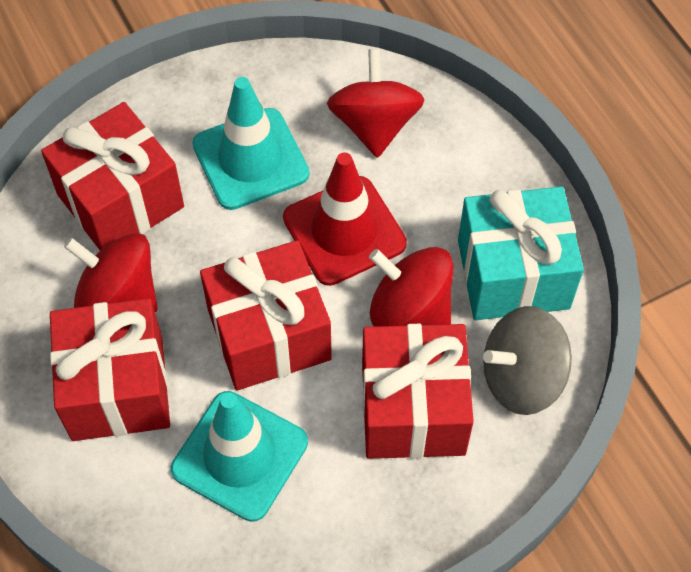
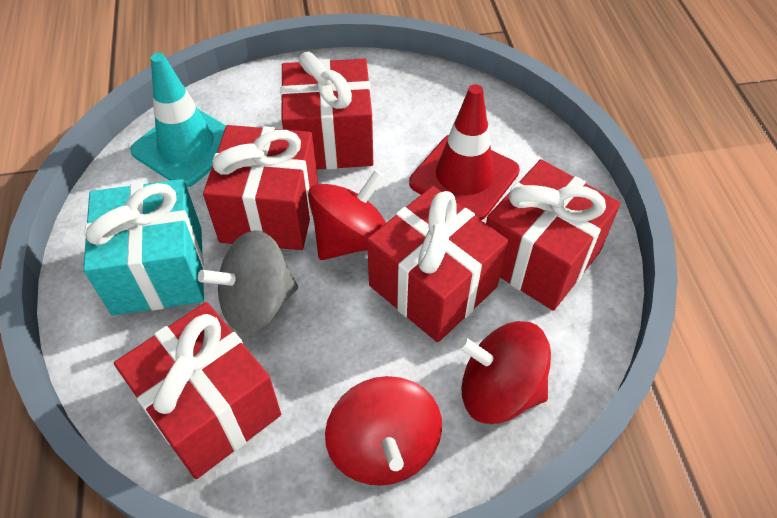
red gift: 4 -> 5
turquoise traffic cone: 2 -> 1

